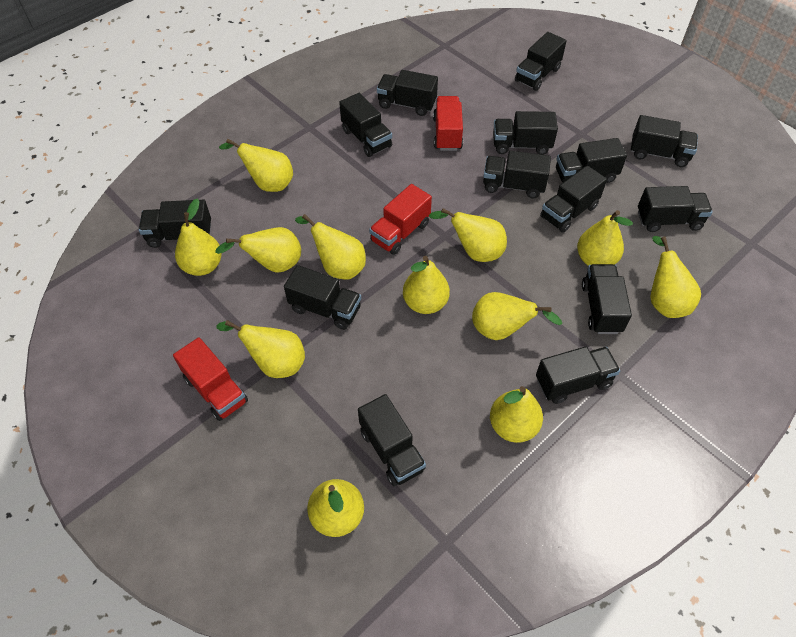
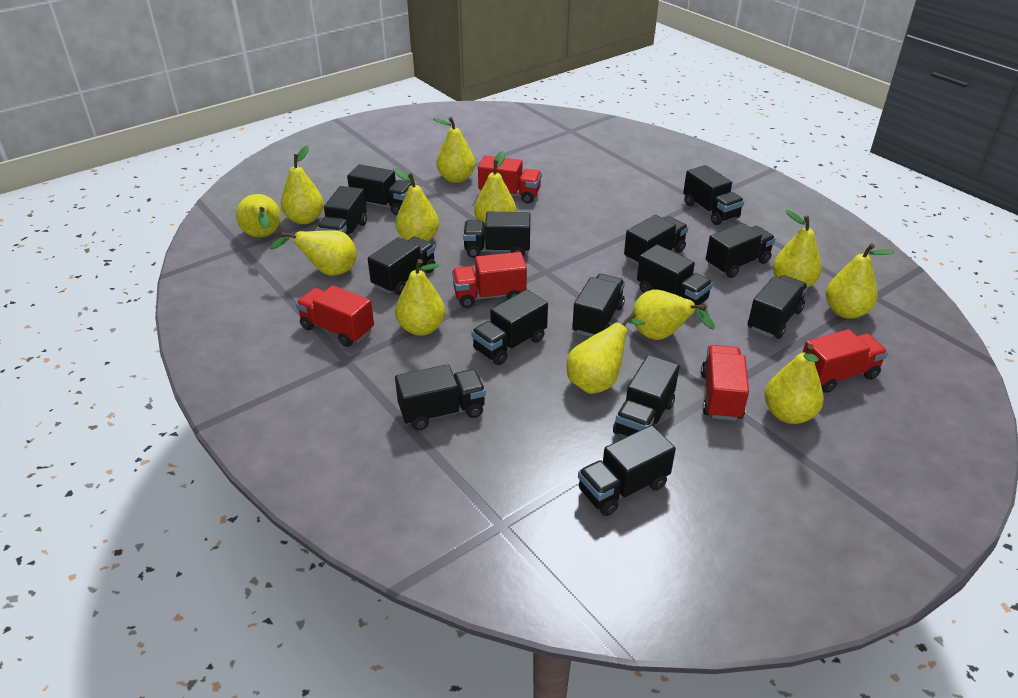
red truck: 3 -> 5

